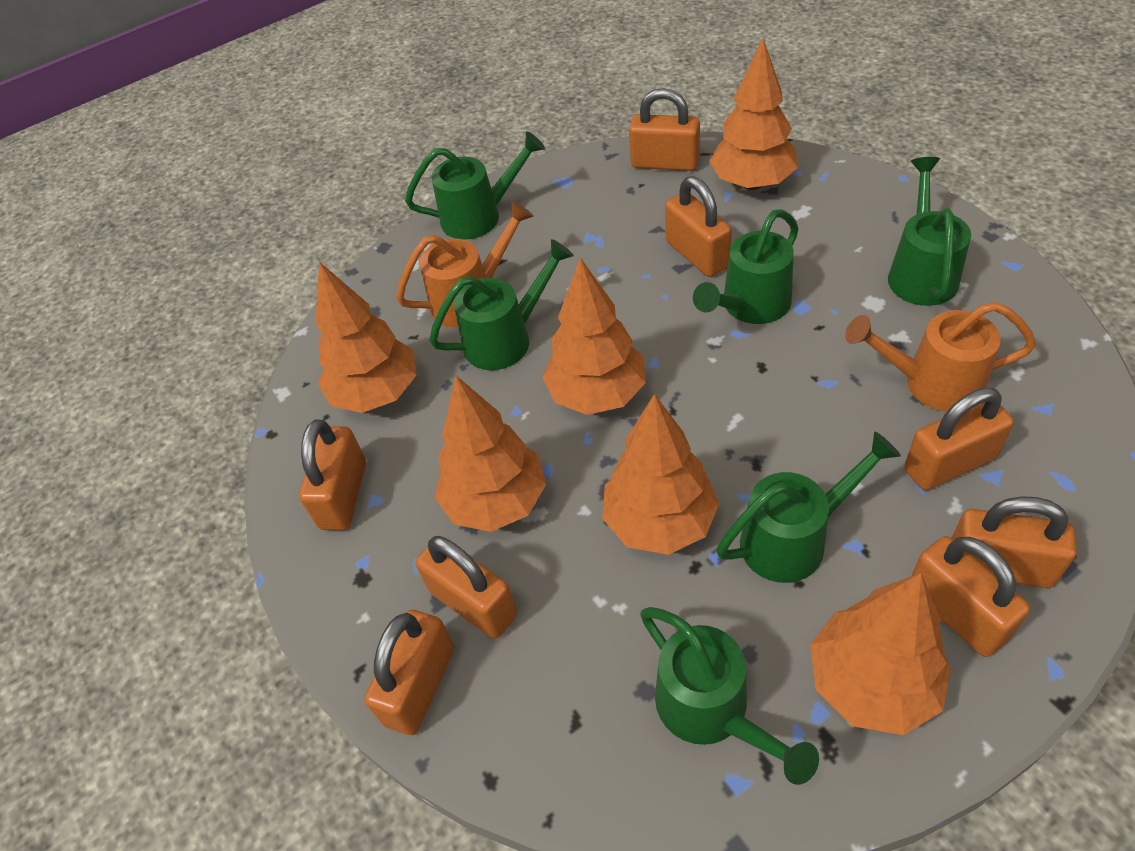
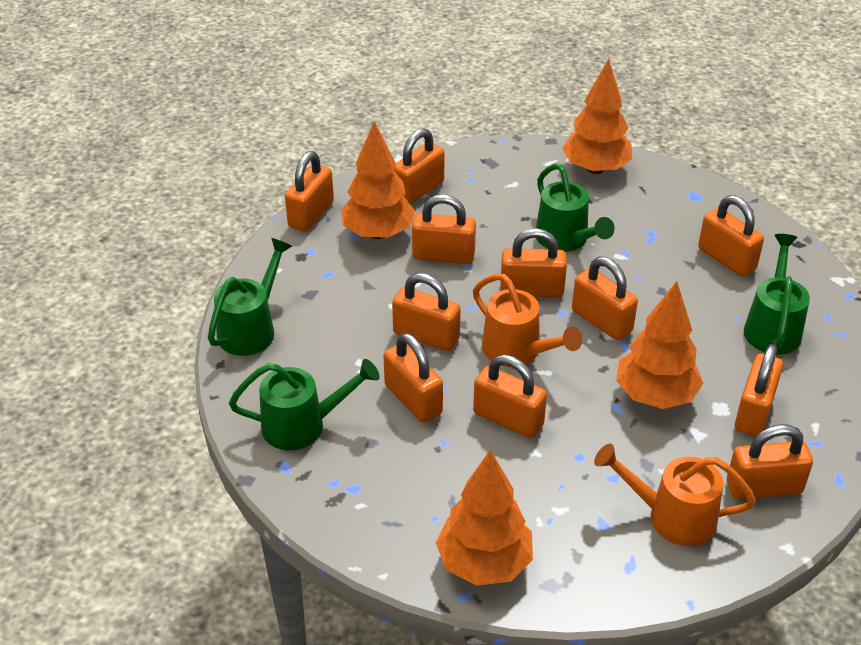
green watering can: 6 -> 4
orange padlock: 8 -> 11
orange tree: 6 -> 4

